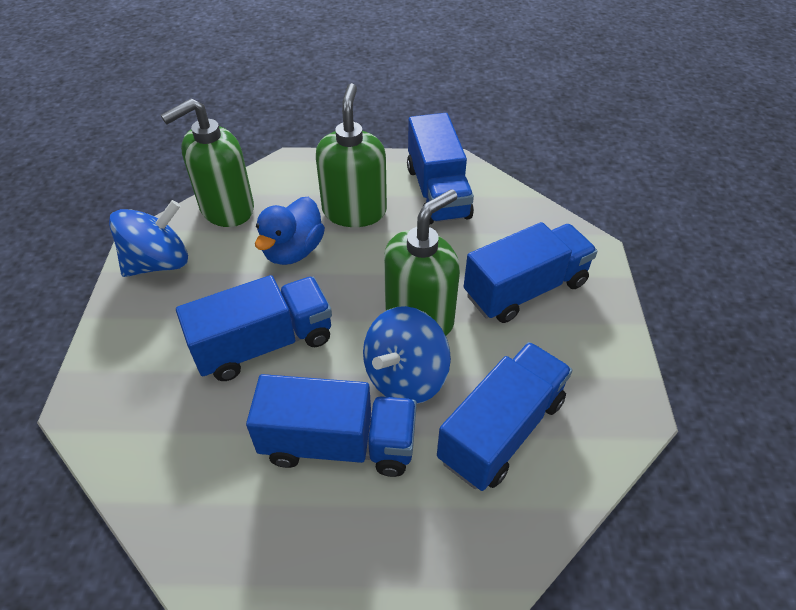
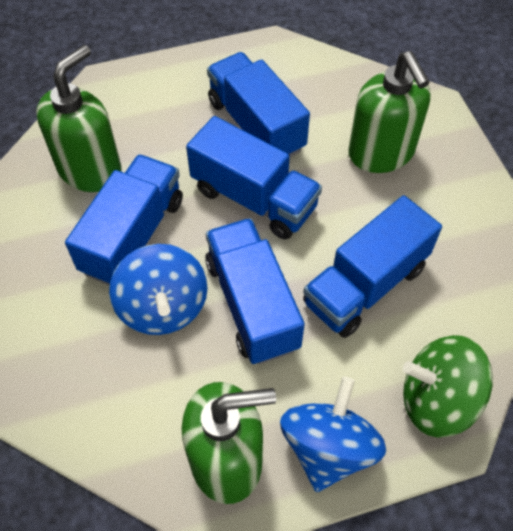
blue duck: 1 -> 0
green spinning top: 0 -> 1

